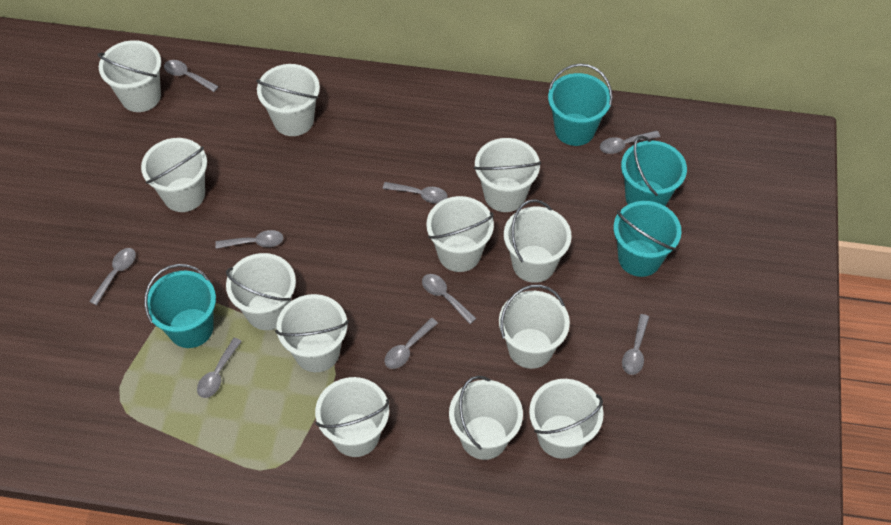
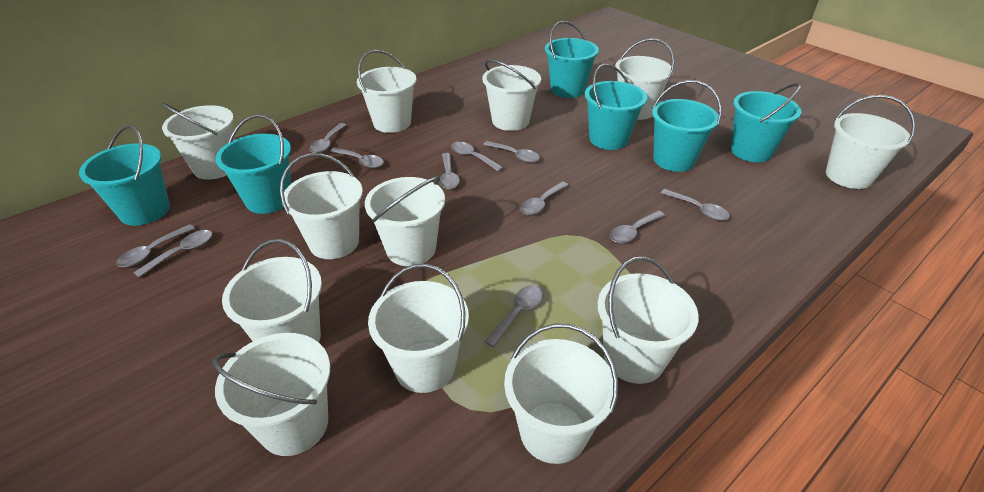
grey spoon: 9 -> 11
turquoise bucket: 4 -> 6

